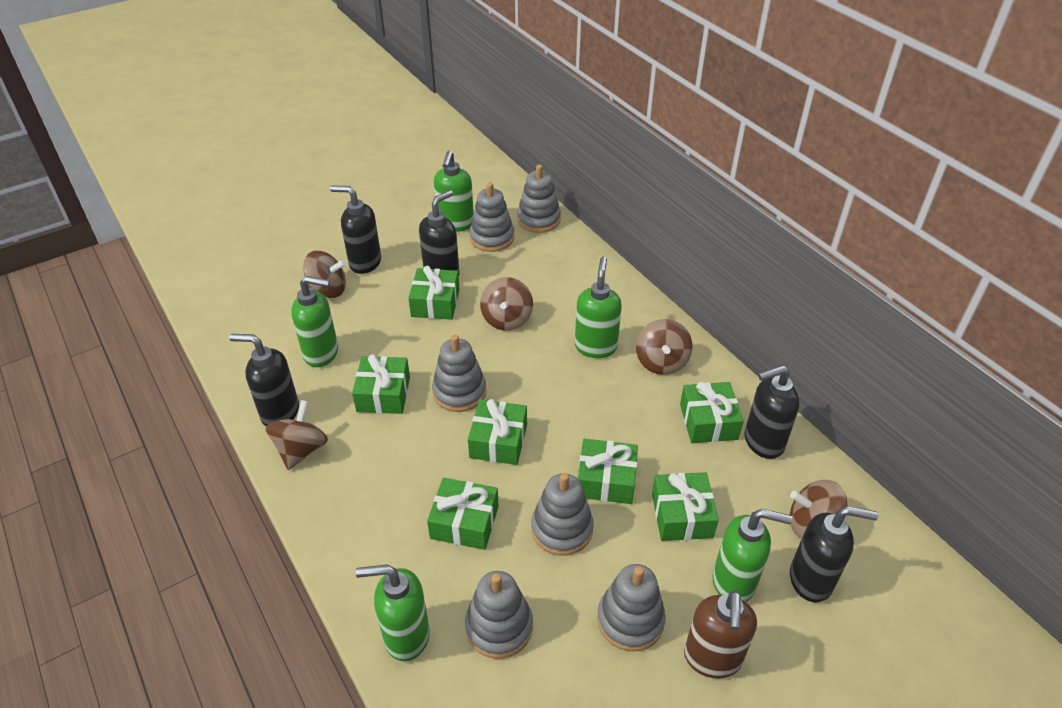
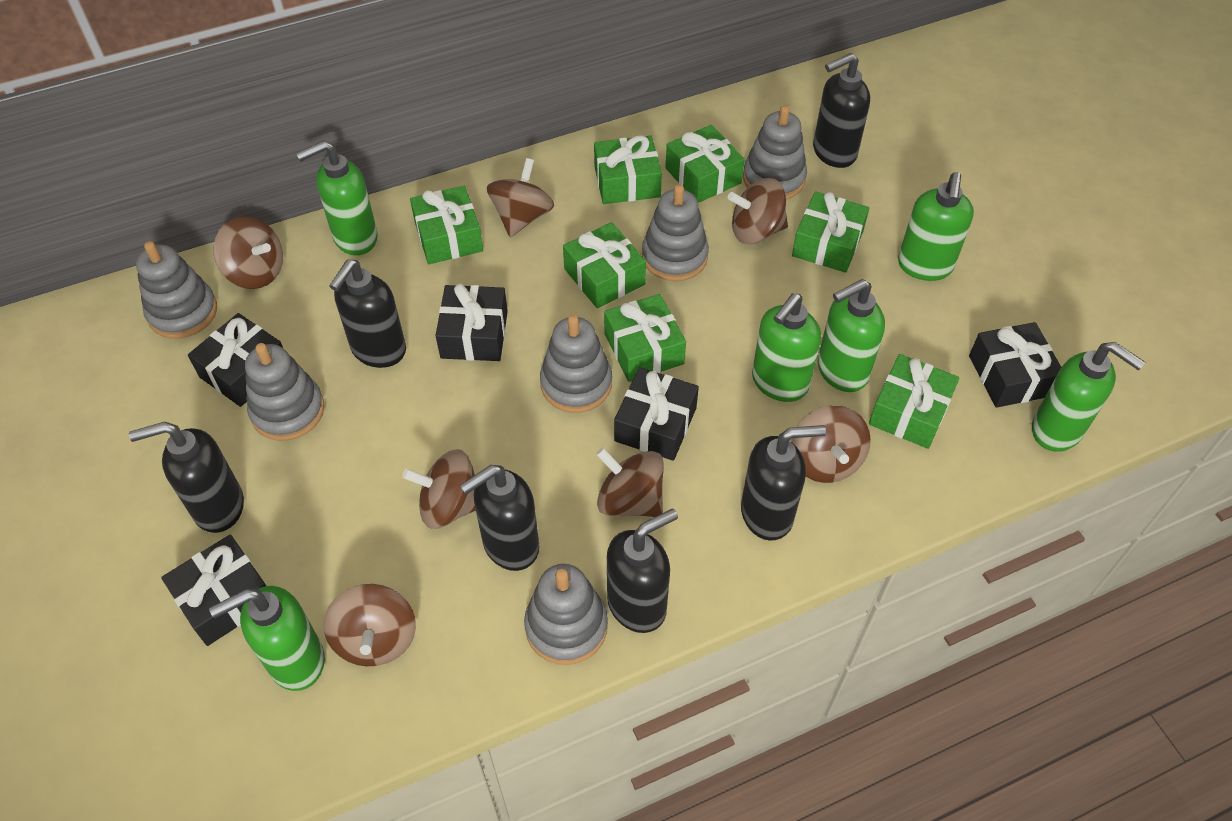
black gift: 0 -> 5
black soap dispenser: 5 -> 6
brown soap dispenser: 1 -> 0
brown spinning top: 5 -> 7
green soap dispenser: 5 -> 6

